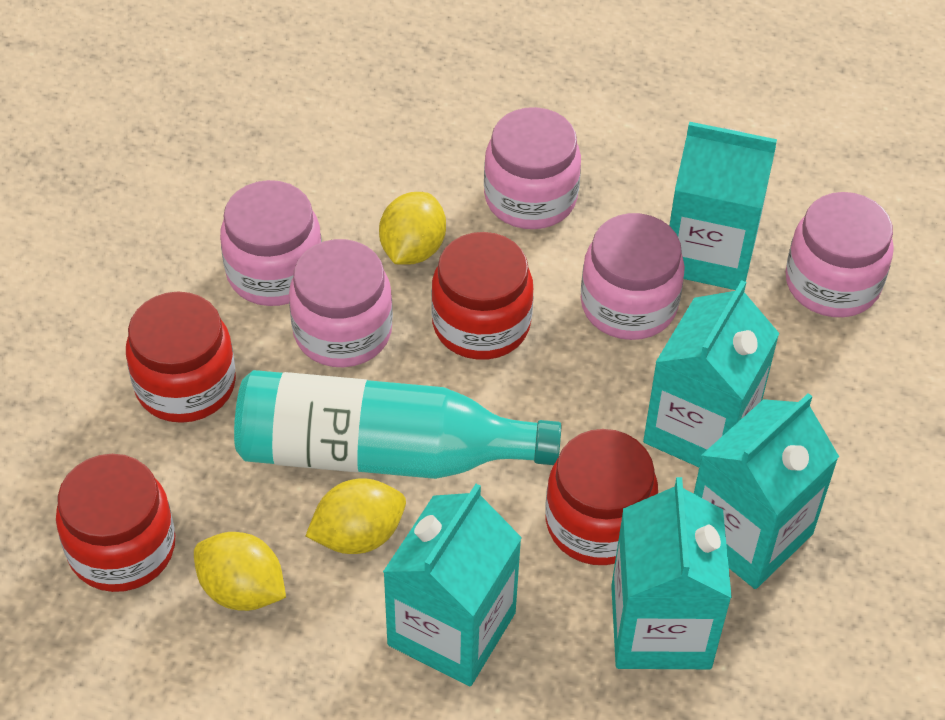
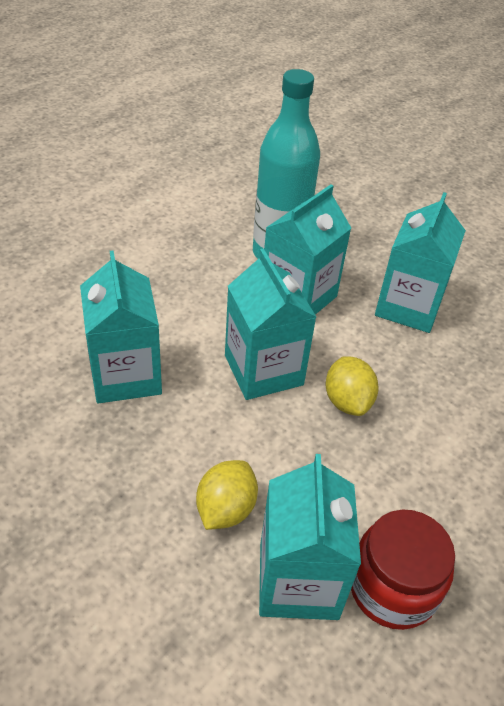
pink jar: 5 -> 0
red jar: 4 -> 1
yellow lemon: 3 -> 2

